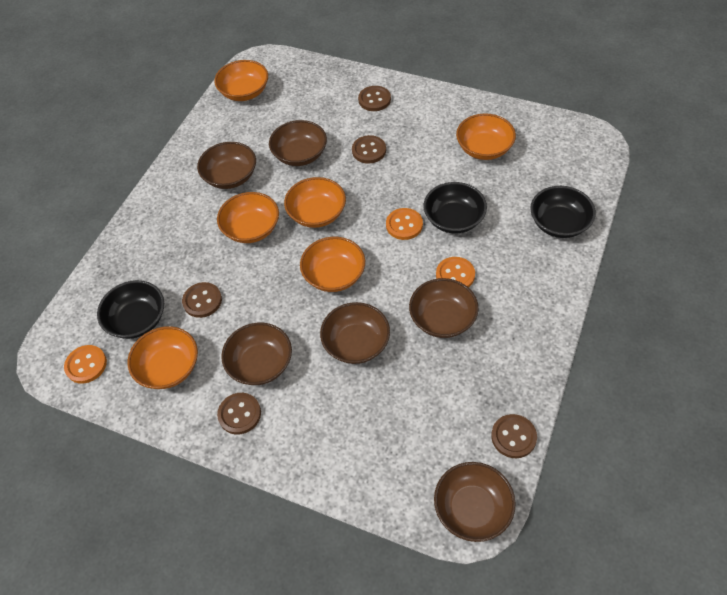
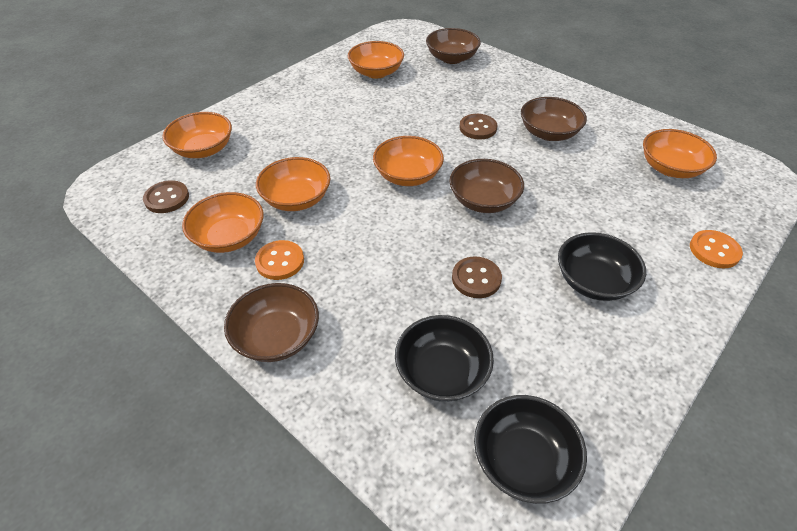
brown bowl: 6 -> 4
brown button: 5 -> 3
orange button: 3 -> 2

